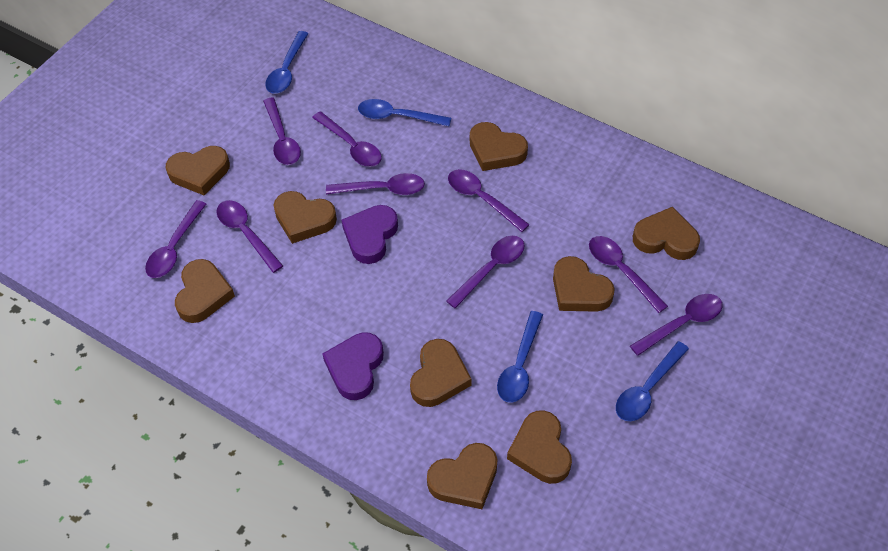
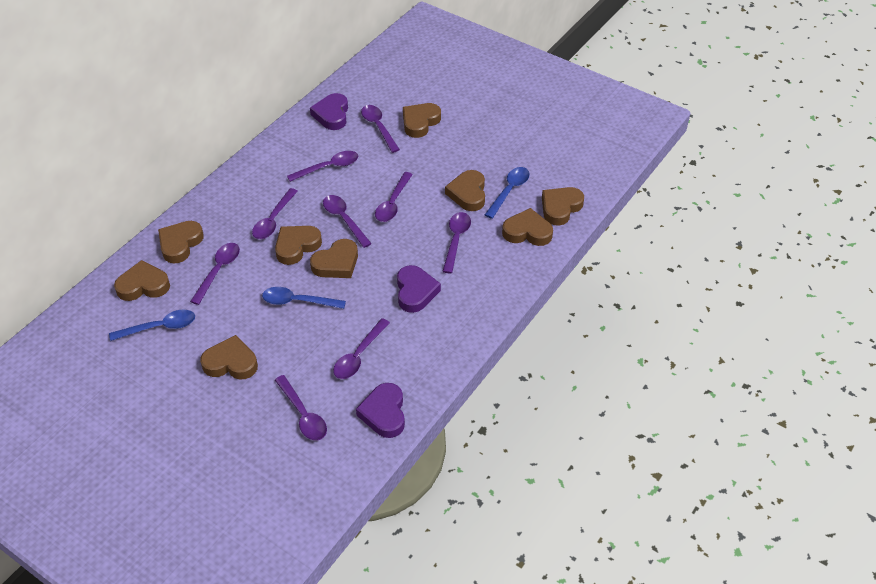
blue spoon: 4 -> 3
purple heart: 2 -> 3

